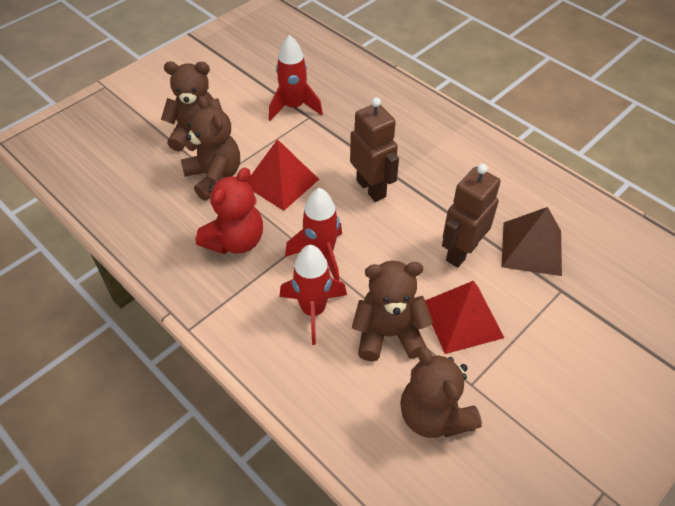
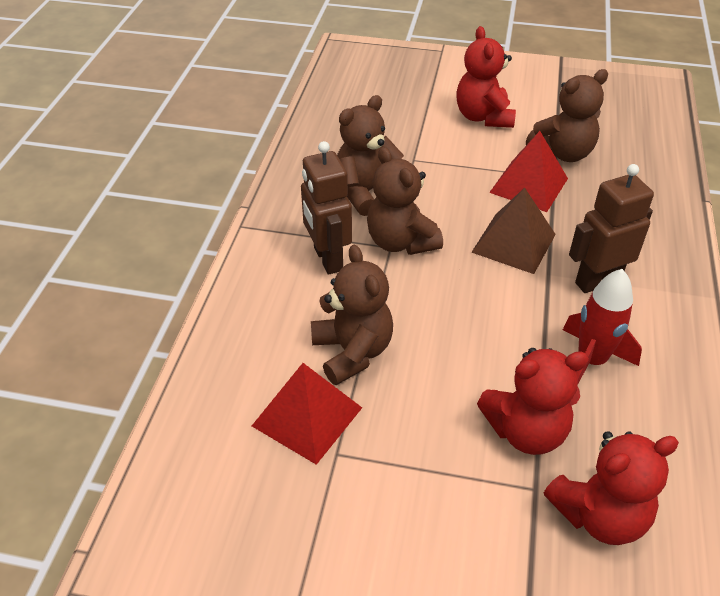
red rocket: 3 -> 1
red teddy bear: 1 -> 3

